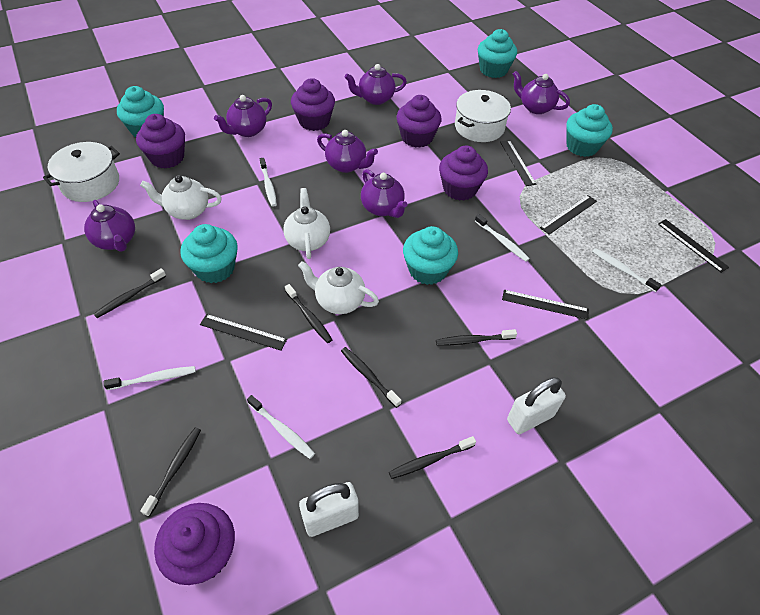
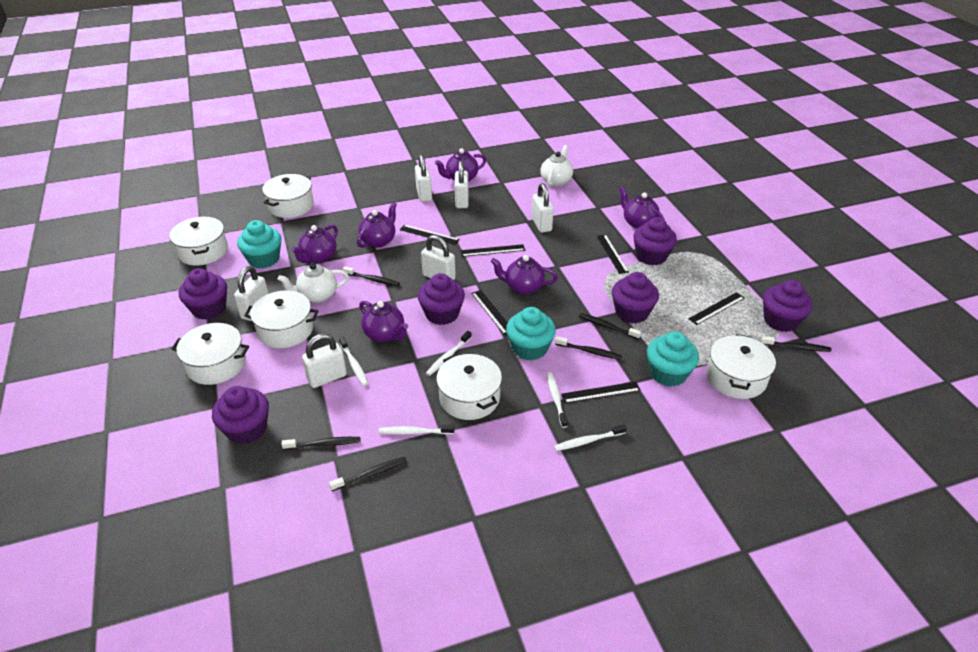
black ruler: 5 -> 6
purple cupcake: 5 -> 6
turquoise cupcake: 5 -> 3
white padlock: 2 -> 6
white pot: 2 -> 6
white teapot: 3 -> 2

